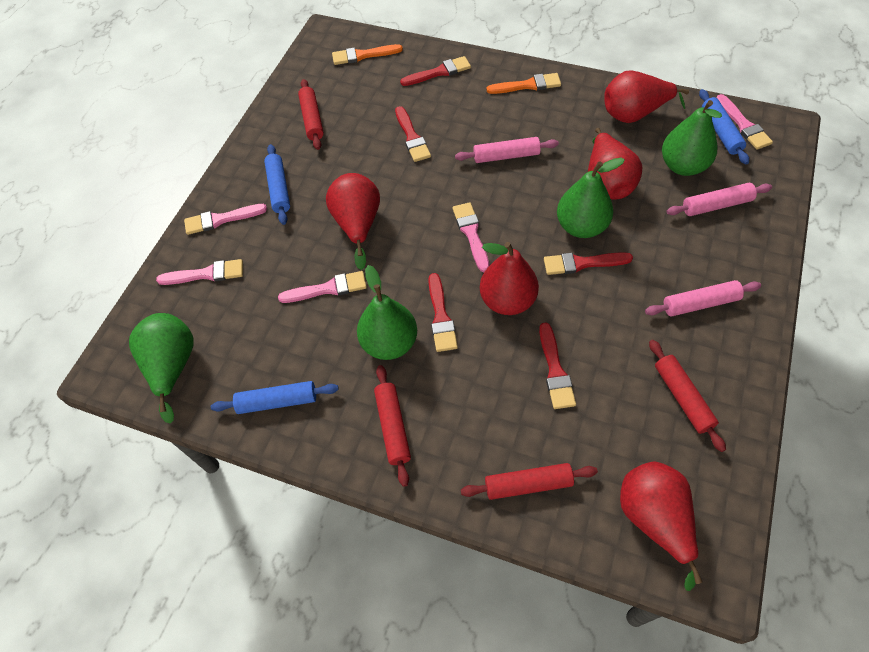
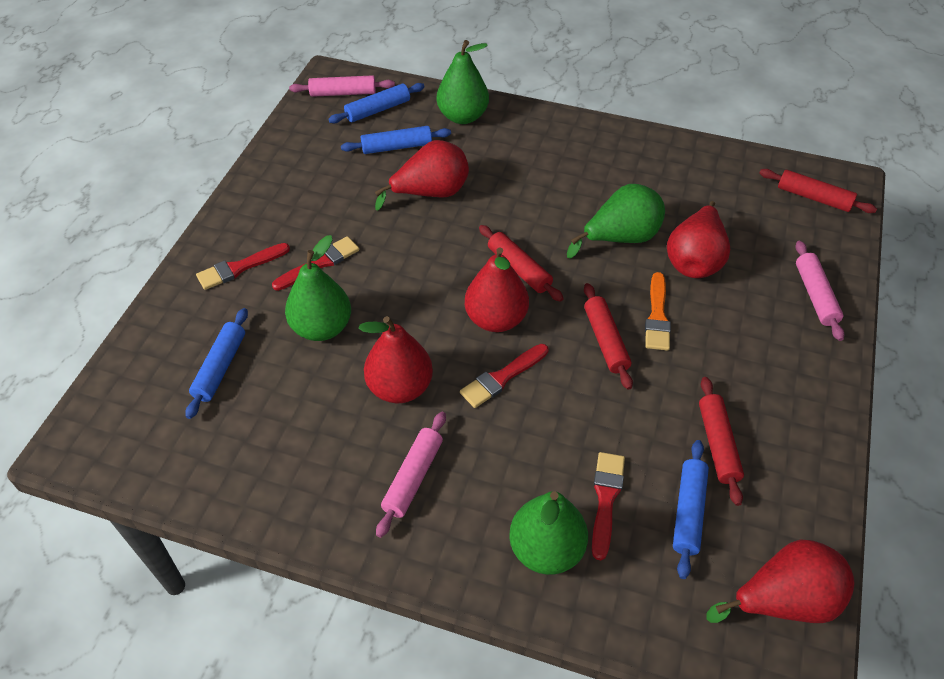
blue rolling pin: 3 -> 4
orange brush: 2 -> 1
pink brush: 5 -> 0
red brush: 5 -> 4

